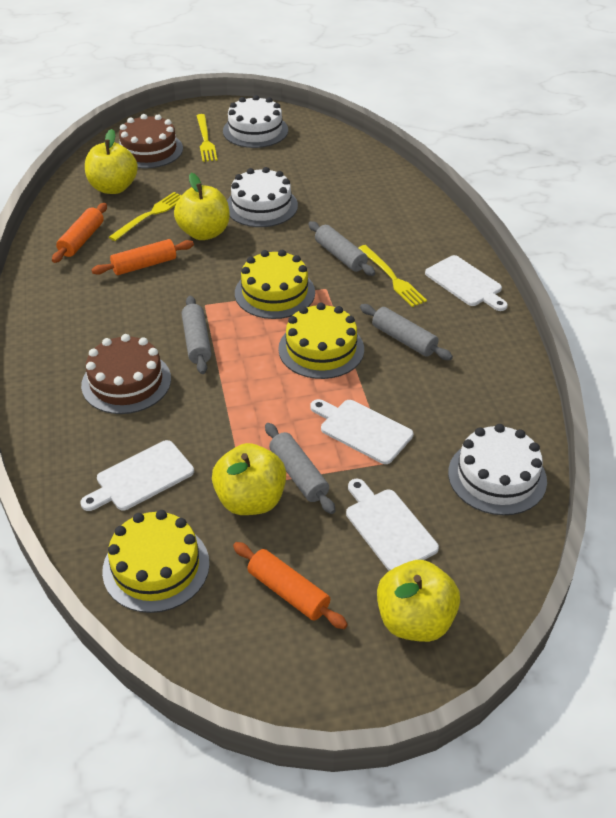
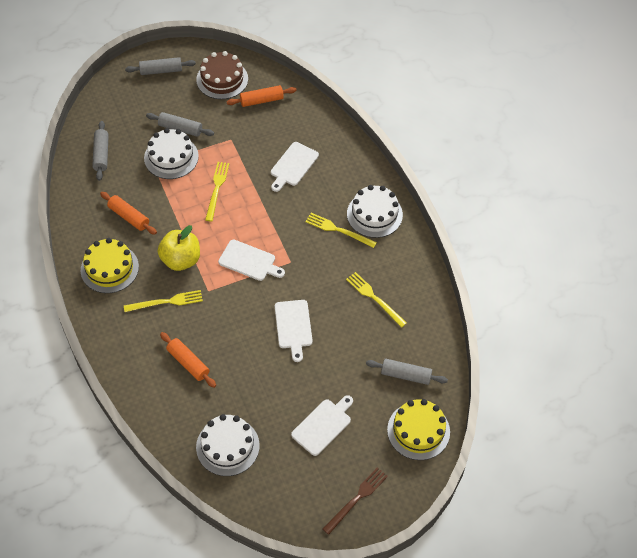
brown cake: 2 -> 1
brown fork: 0 -> 1
yellow apple: 4 -> 1
yellow cake: 3 -> 2
yellow fork: 3 -> 4

